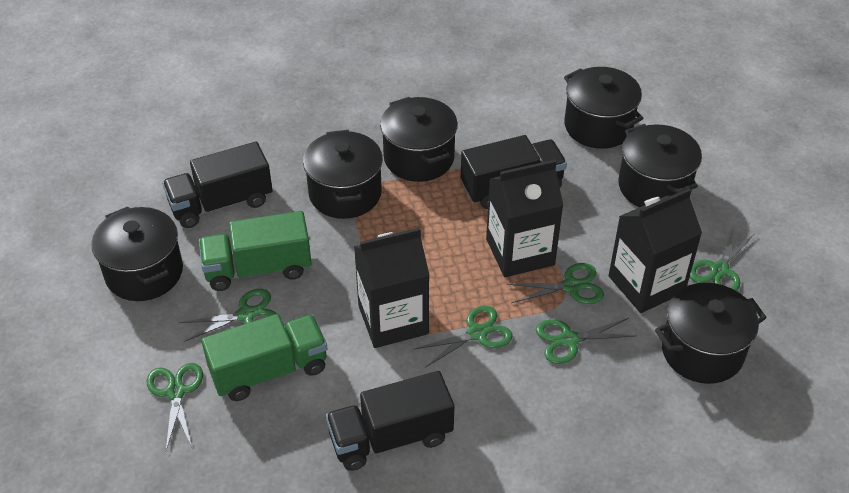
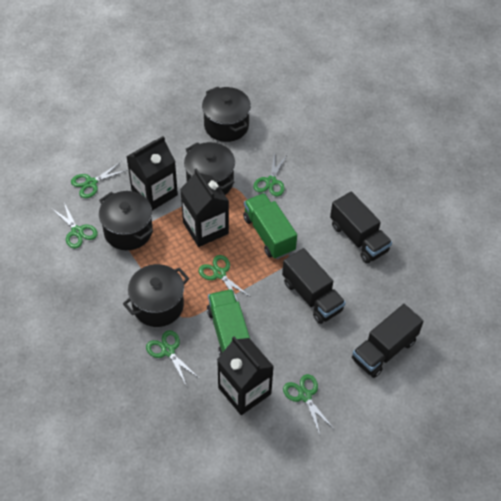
black pot: 6 -> 4

